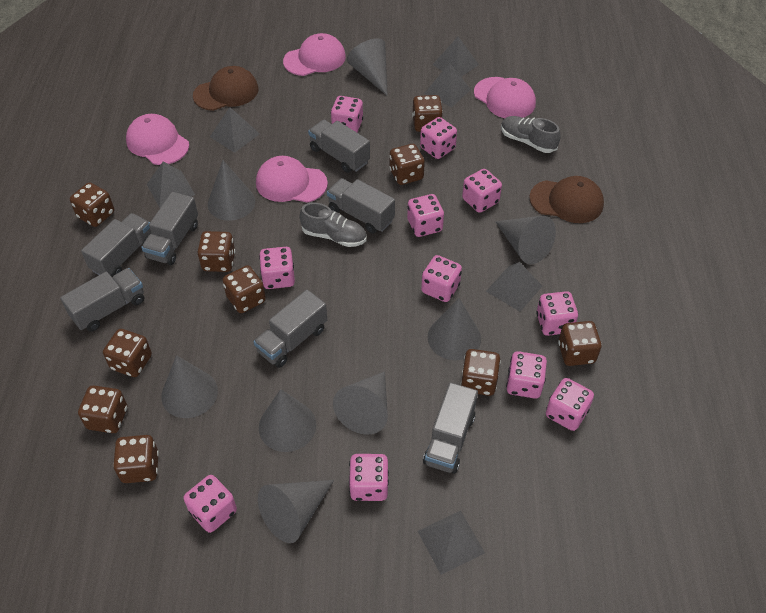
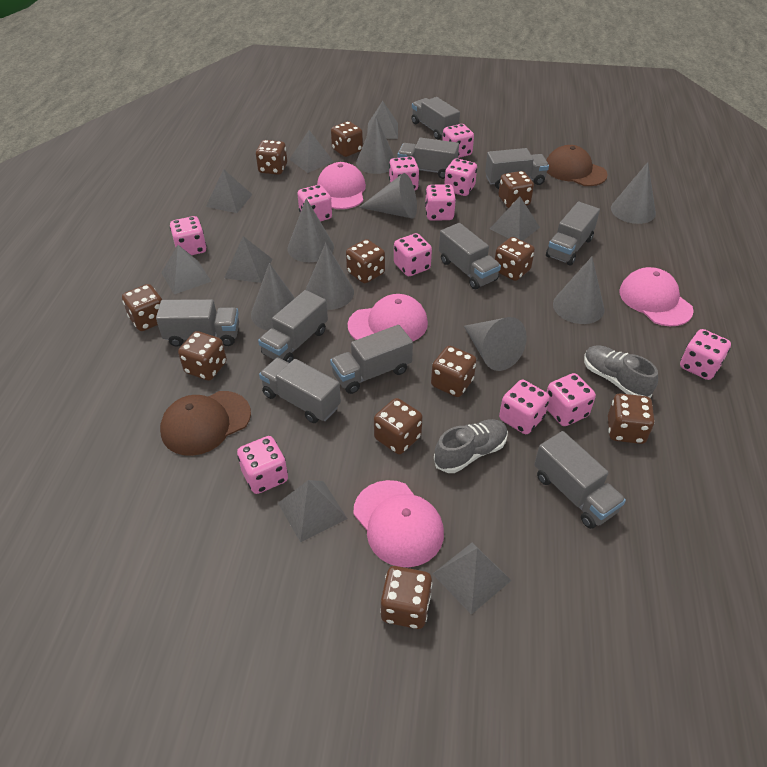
brown dice: 10 -> 11
grey pyramid: 6 -> 8
grey truck: 7 -> 10

